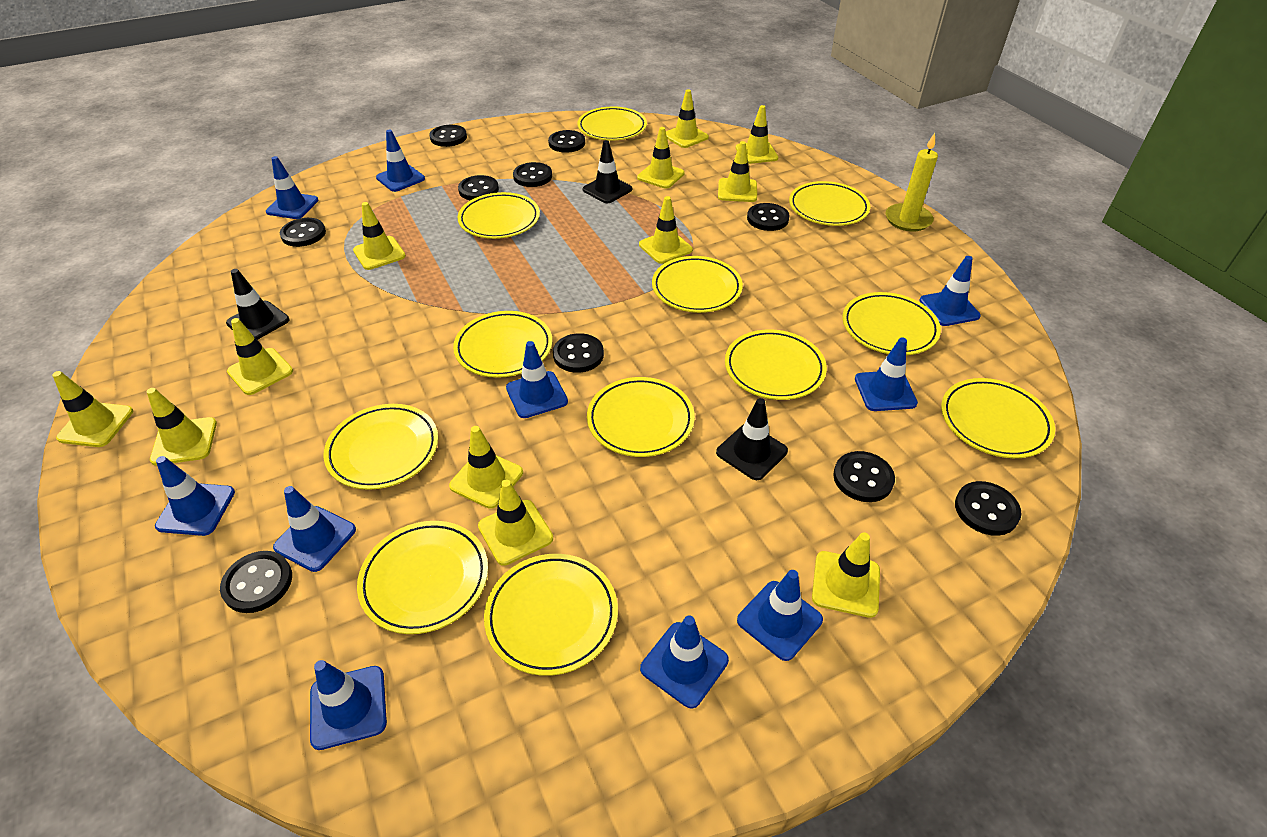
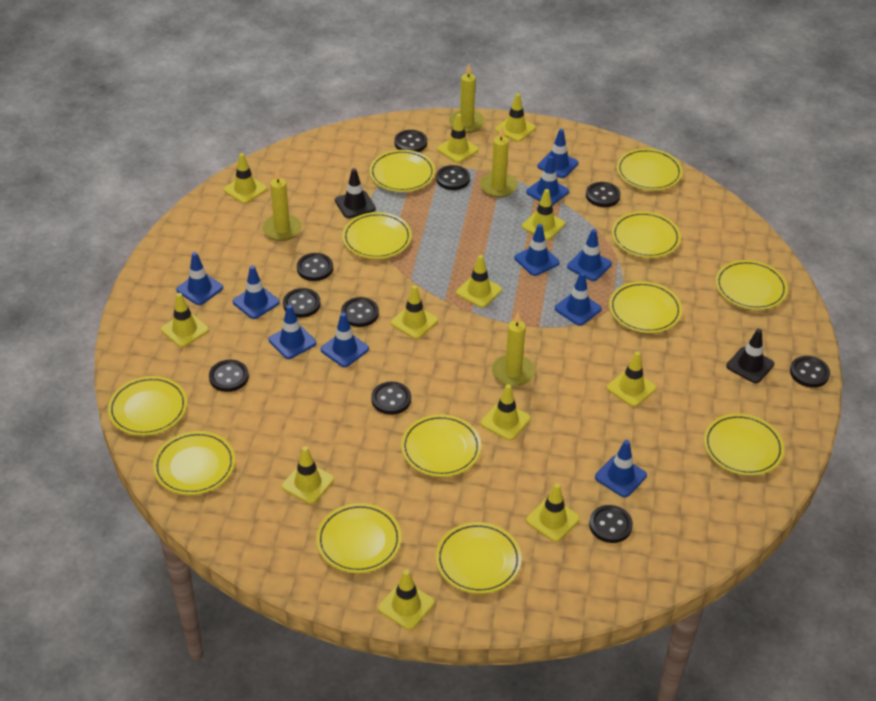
black traffic cone: 3 -> 2
yellow candle: 1 -> 4

